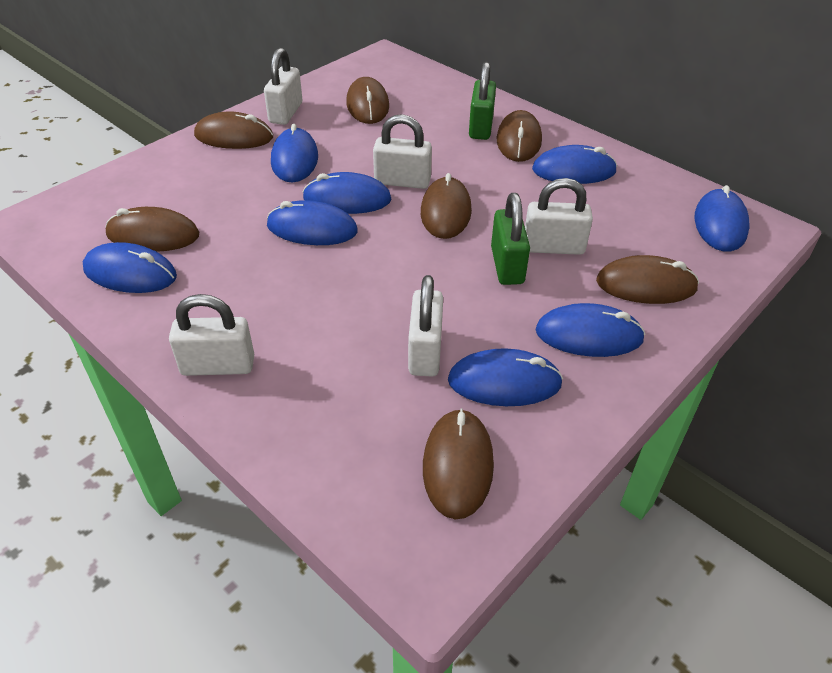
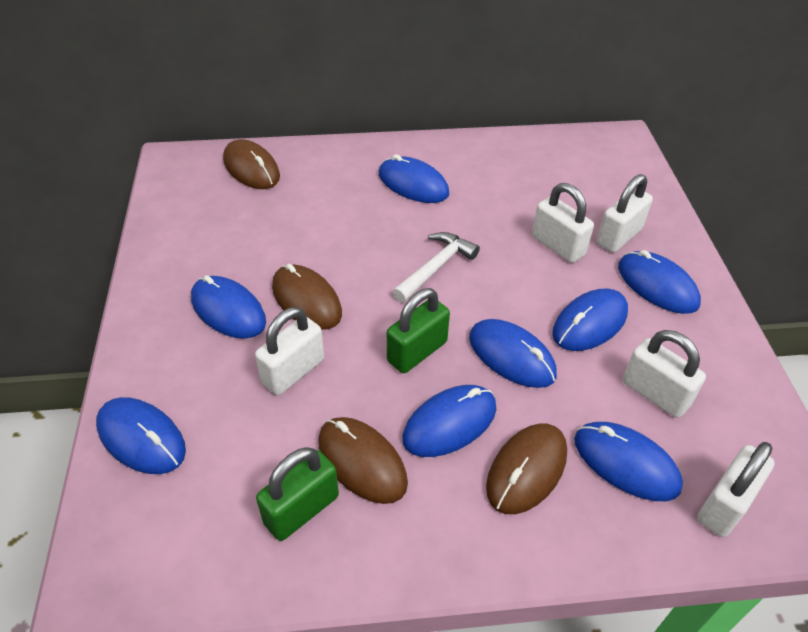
brown mouse: 7 -> 4
white hammer: 0 -> 1

